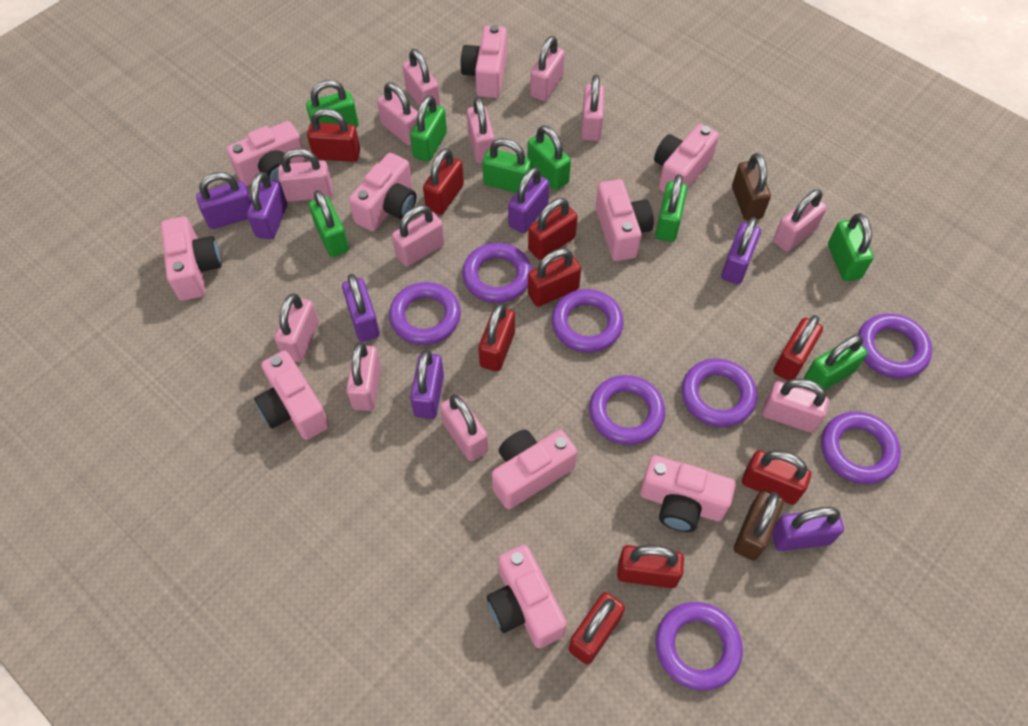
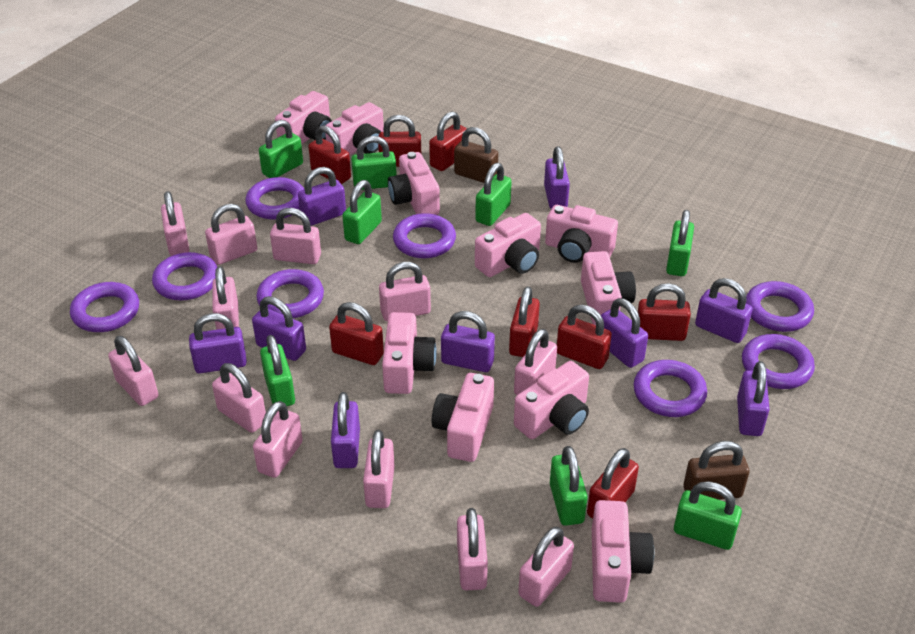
purple padlock: 7 -> 9
red padlock: 9 -> 8

